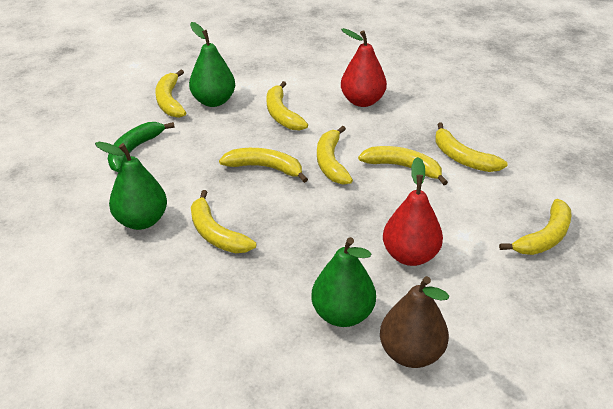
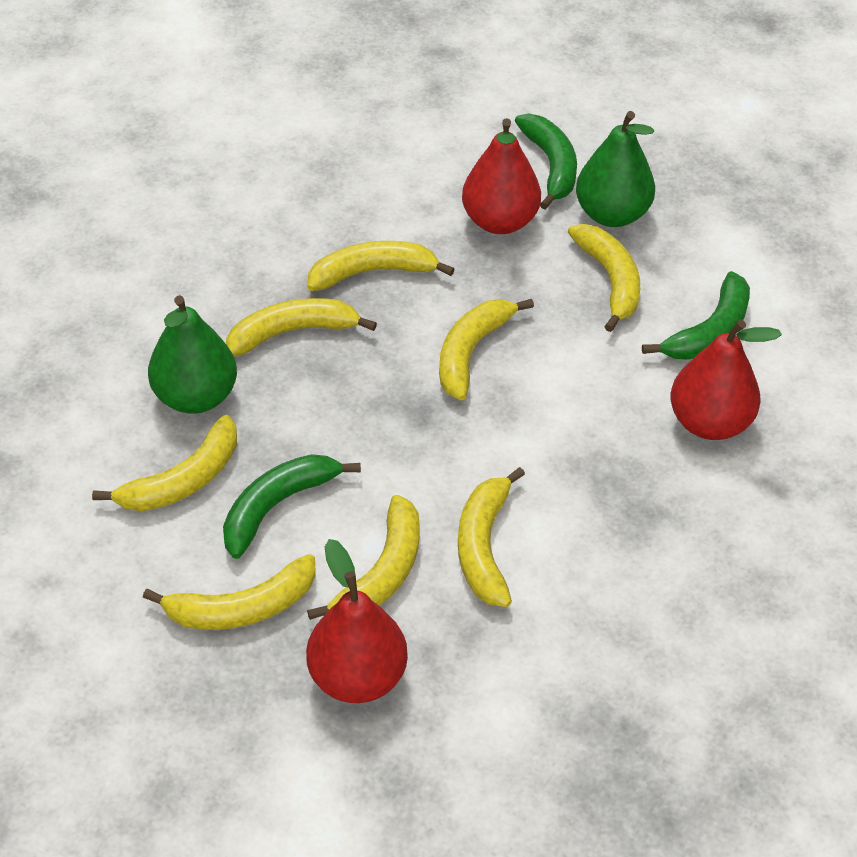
brown pear: 1 -> 0
green banana: 1 -> 3
green pear: 3 -> 2
red pear: 2 -> 3

